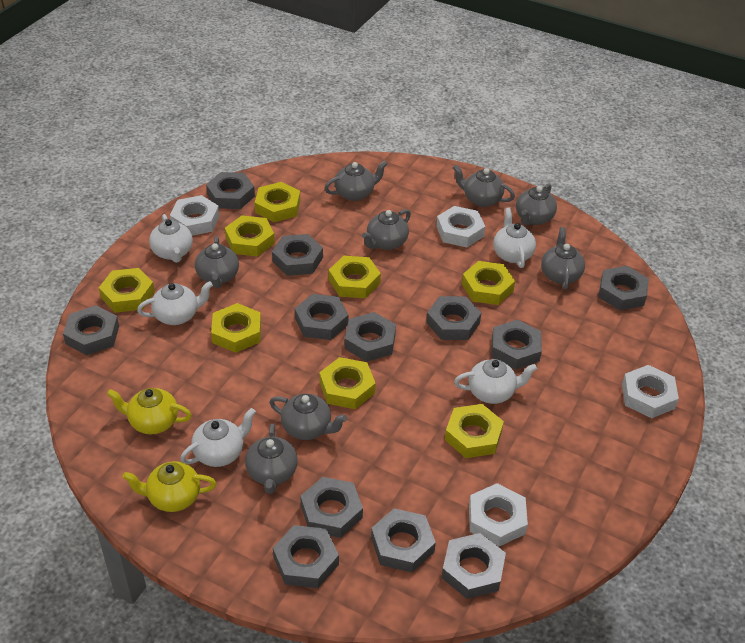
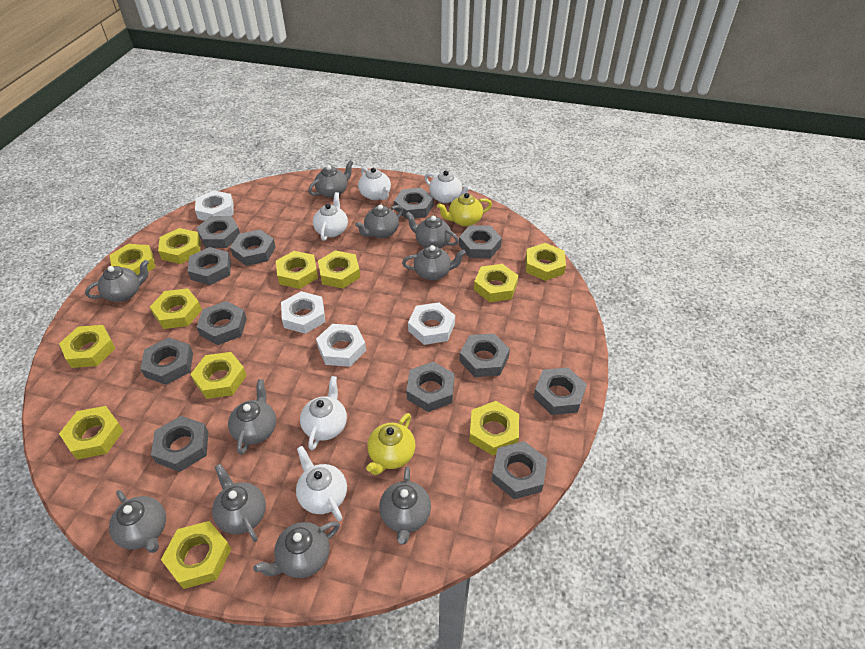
grey teapot: 8 -> 10
yellow nut: 8 -> 12

